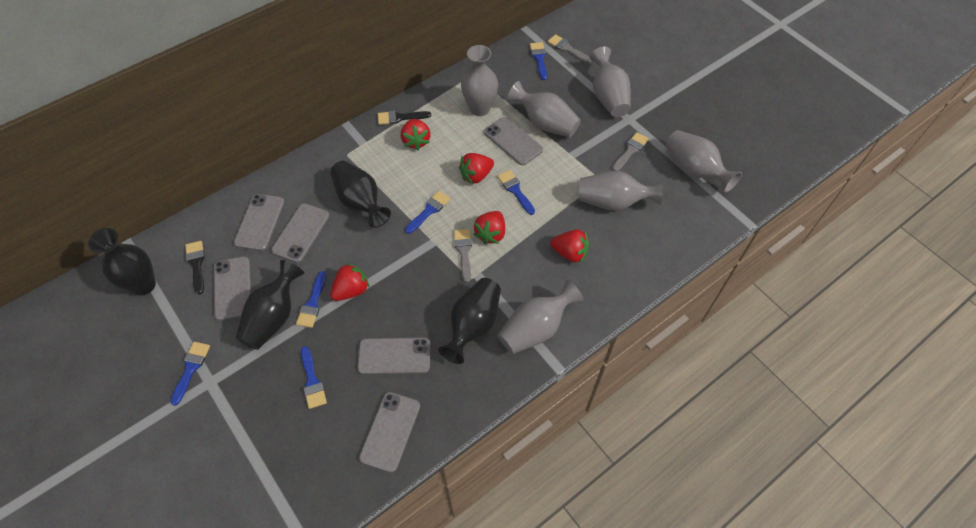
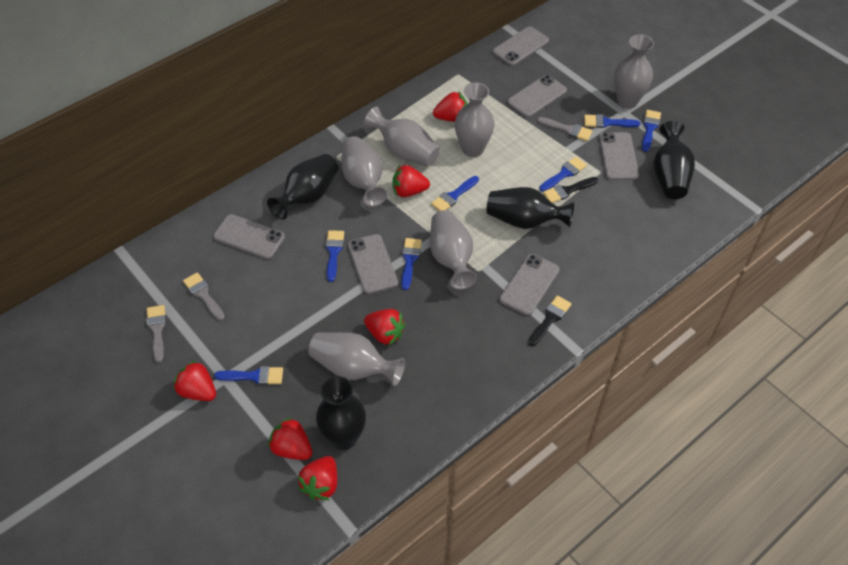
blue brush: 6 -> 7
red strawberry: 5 -> 6

